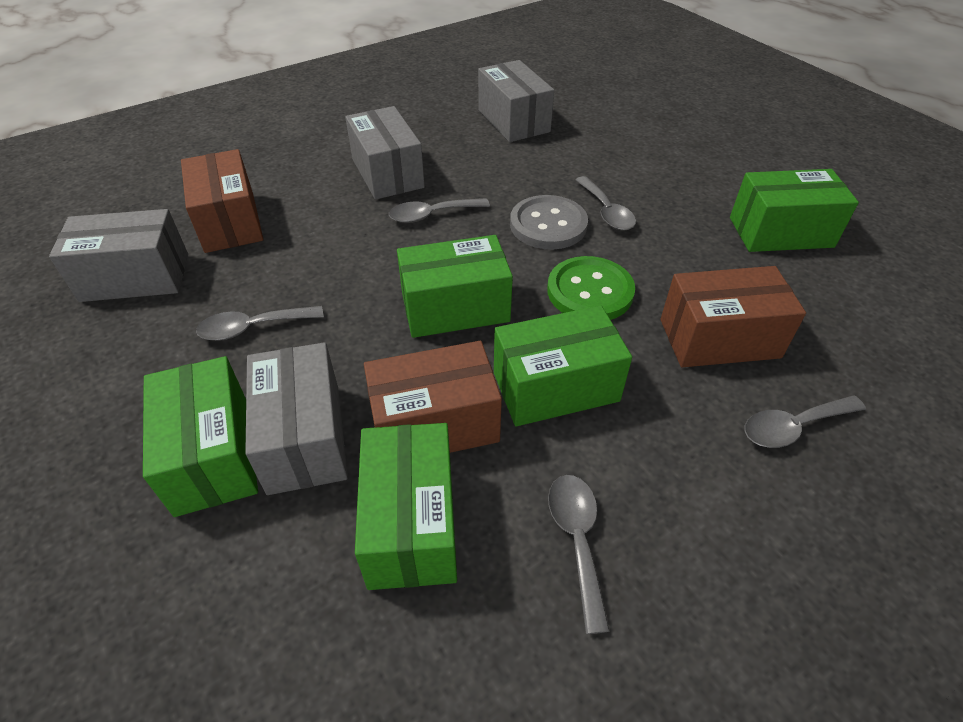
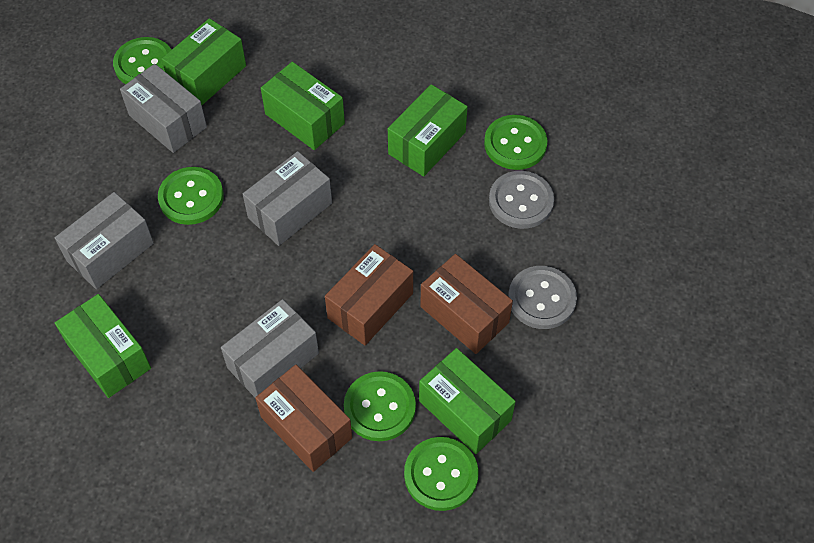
green button: 1 -> 5
grey button: 1 -> 2
grey spoon: 5 -> 0

